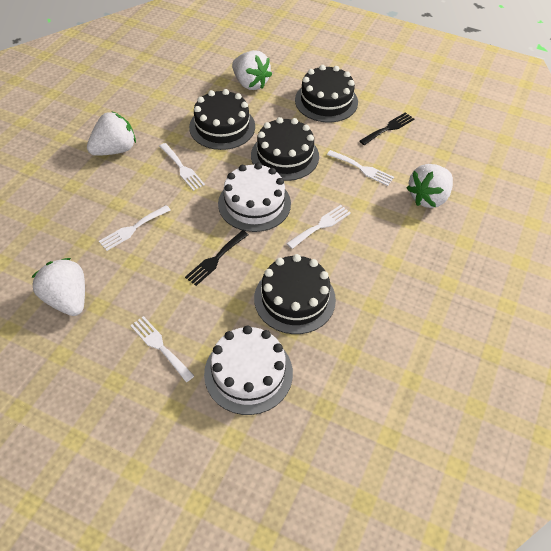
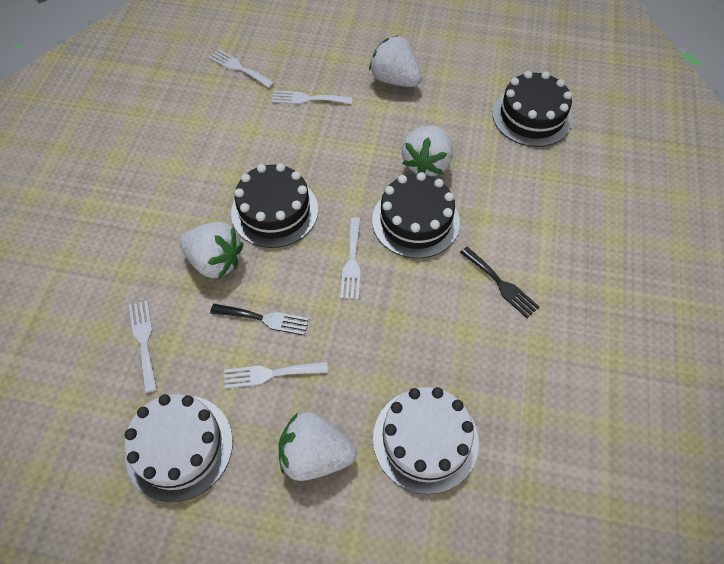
black cake: 4 -> 3

